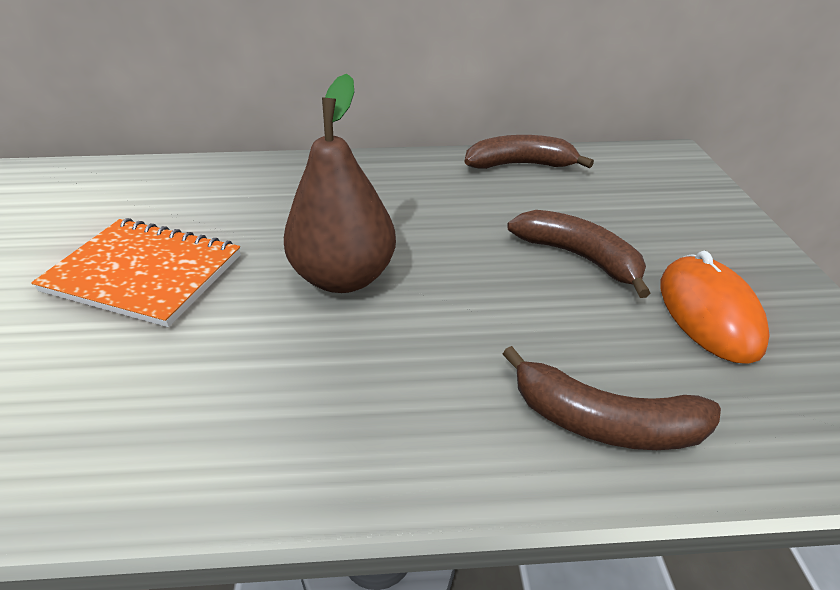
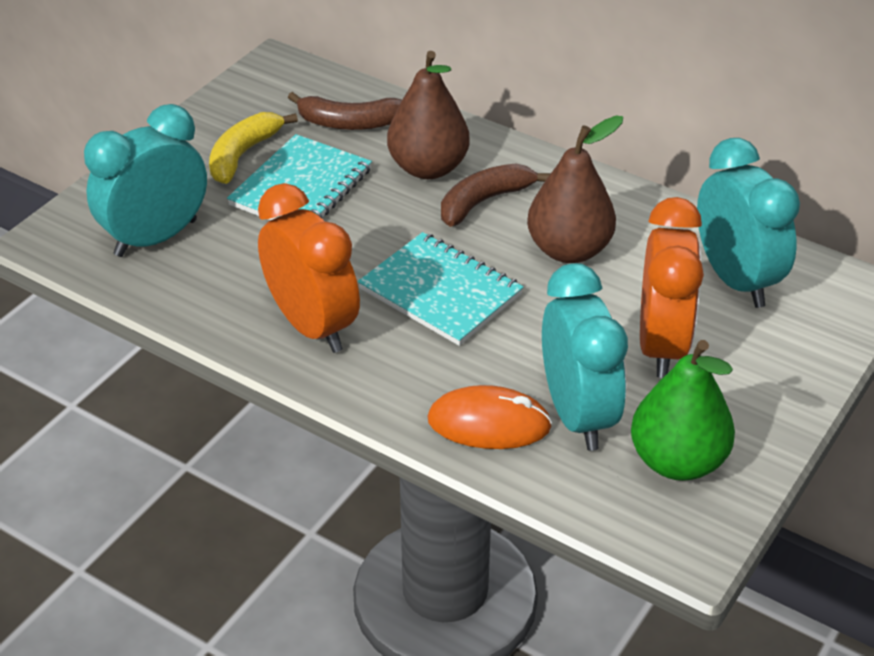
brown banana: 3 -> 2
brown pear: 1 -> 2
green pear: 0 -> 1
orange clock: 0 -> 2
orange notebook: 1 -> 0
turquoise clock: 0 -> 3
turquoise notebook: 0 -> 2
yellow banana: 0 -> 1

